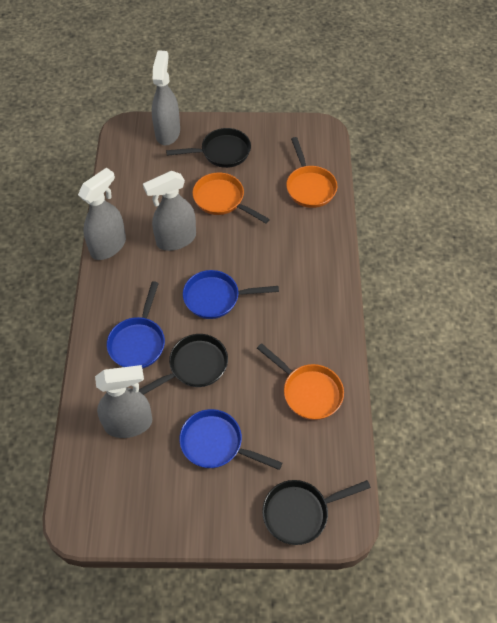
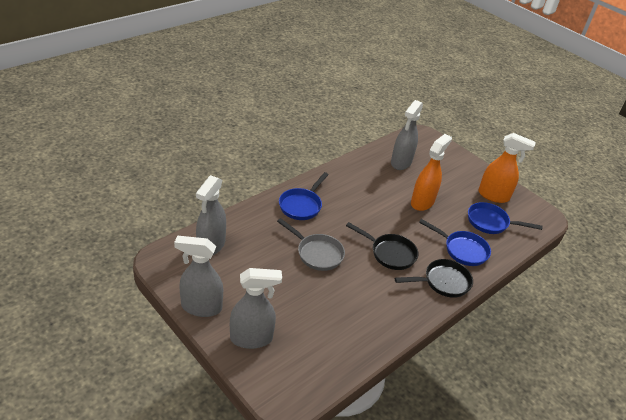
black pan: 3 -> 2
grey pan: 0 -> 1
orange pan: 3 -> 0
orange spray bottle: 0 -> 2

